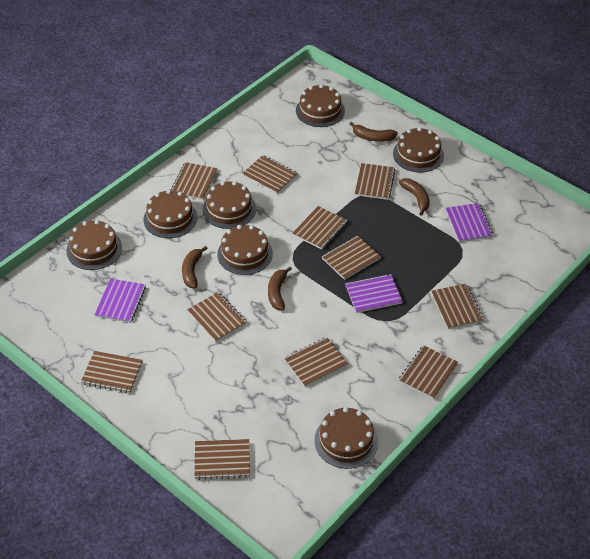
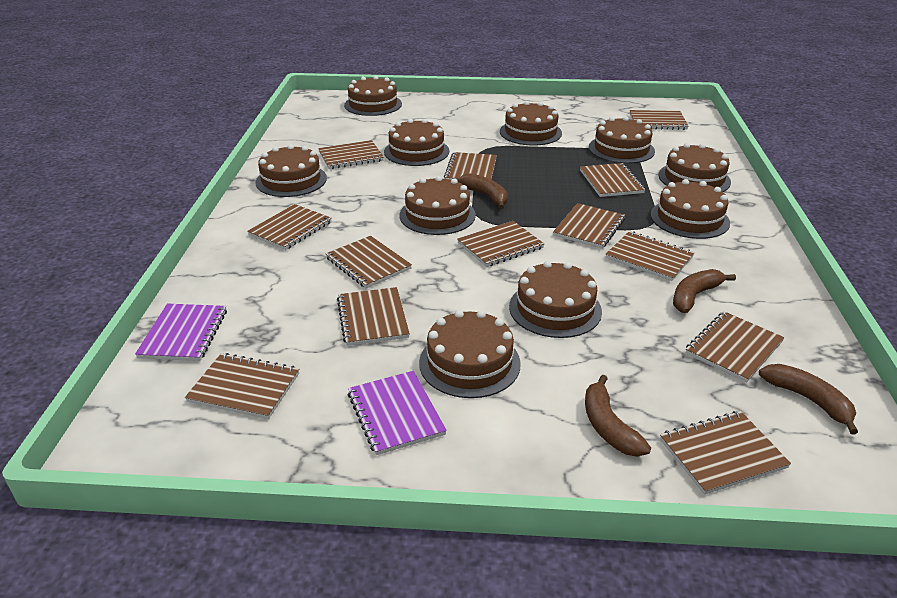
brown cake: 7 -> 10
brown notebook: 11 -> 13
purple notebook: 3 -> 2

